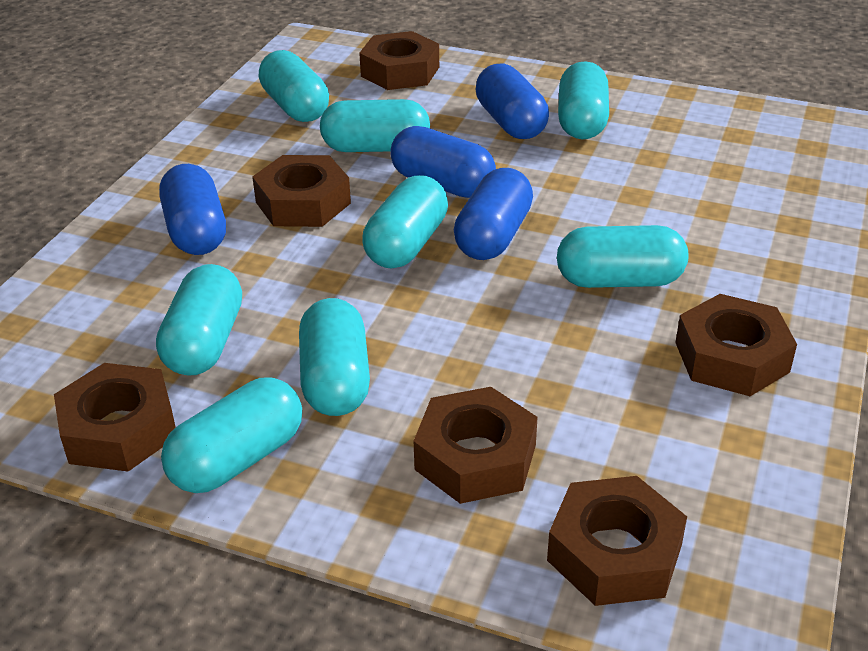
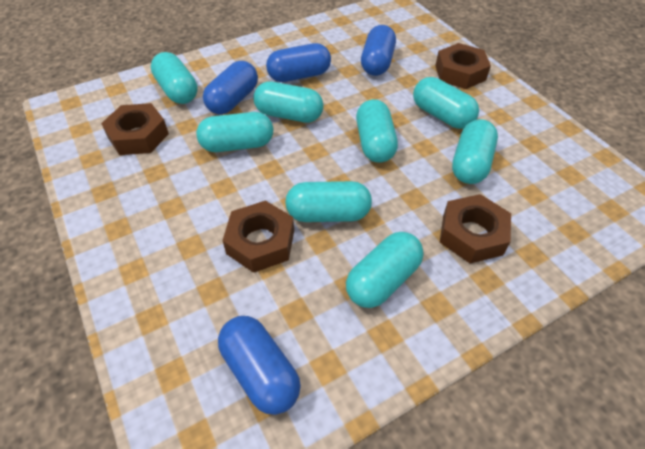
brown nut: 6 -> 4

